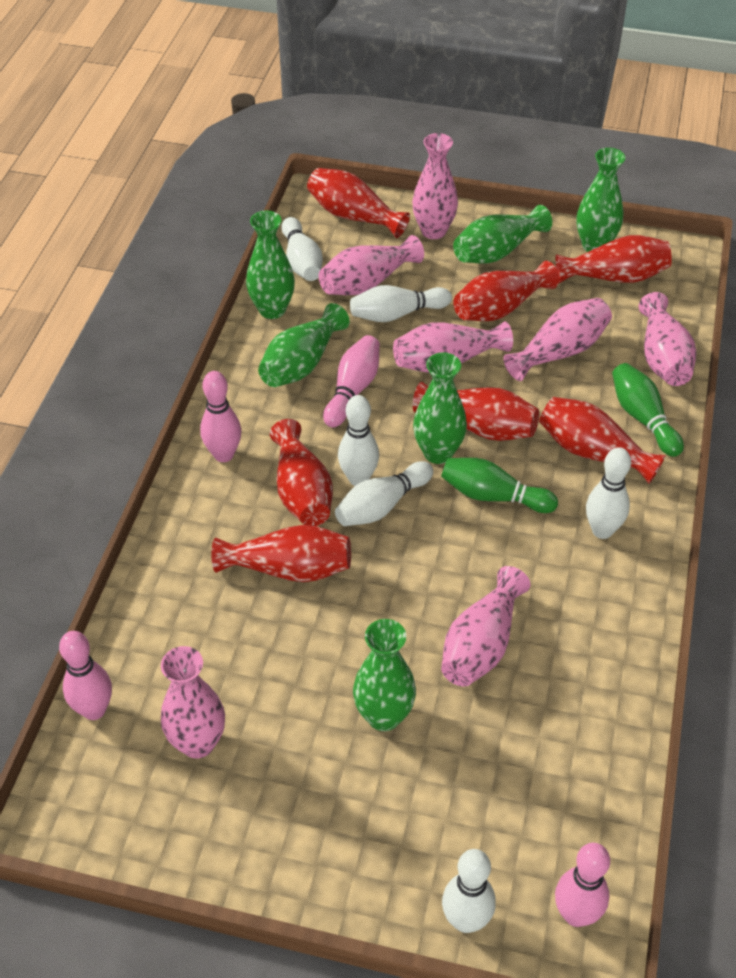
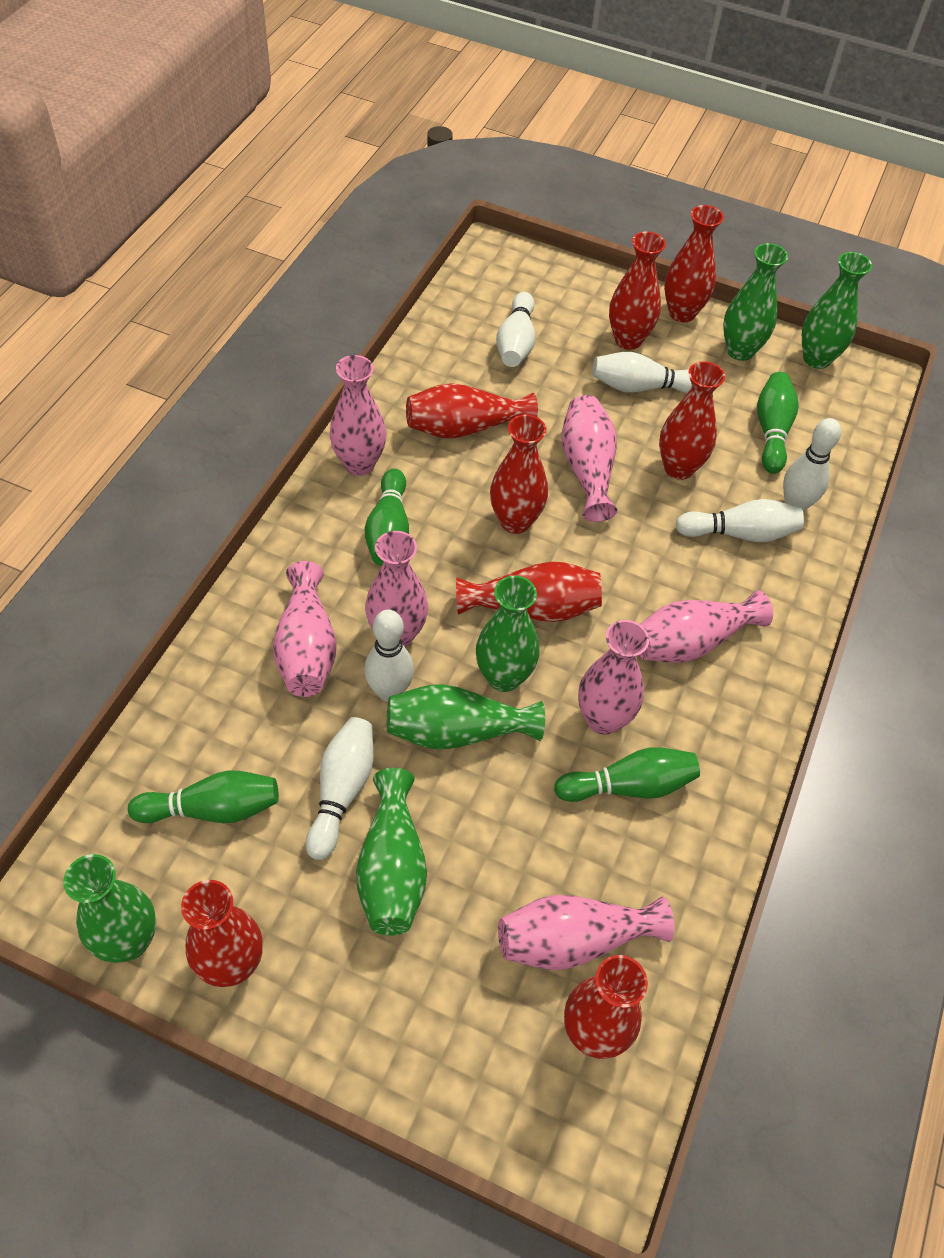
green bowling pin: 2 -> 4
pink bowling pin: 4 -> 0
red vase: 7 -> 8

